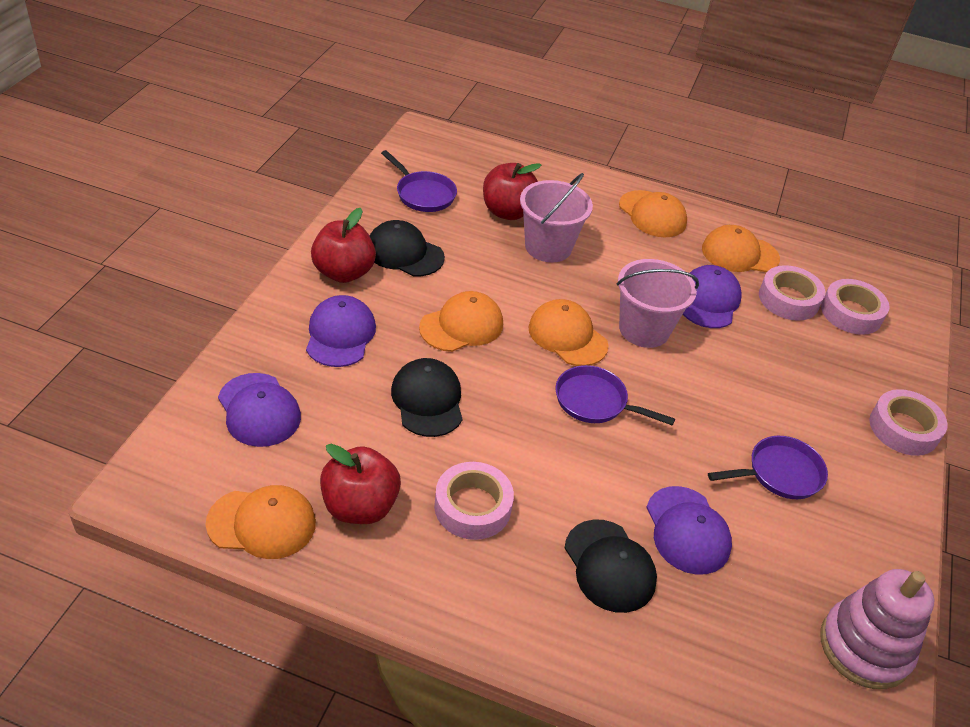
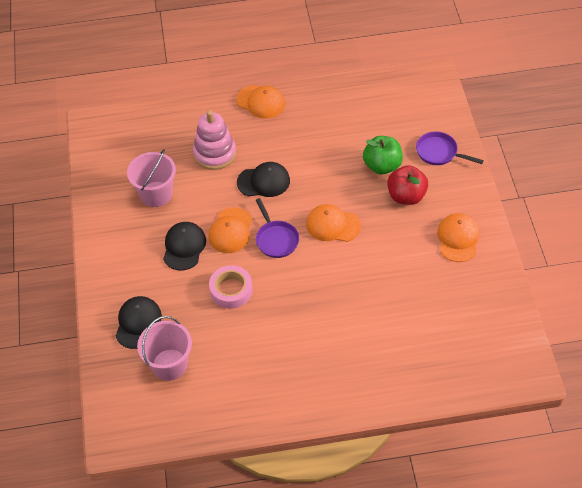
green apple: 0 -> 1
orange cap: 5 -> 4
pink tape: 4 -> 1
purple cap: 4 -> 0
purple pan: 3 -> 2
red apple: 3 -> 1

